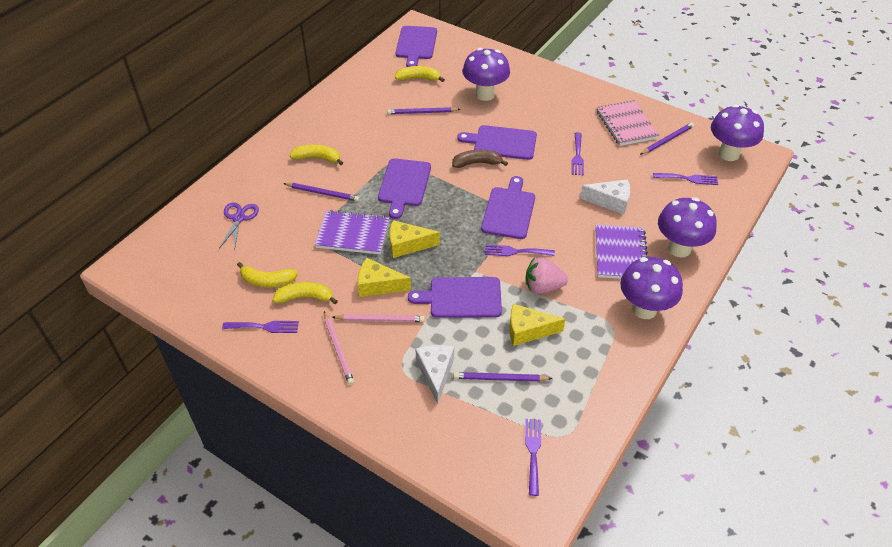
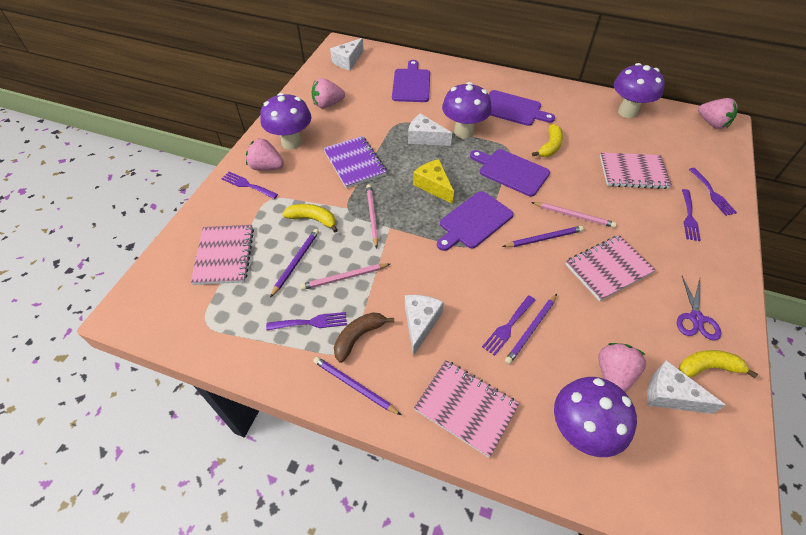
pink notebook: 1 -> 4
pink pencil: 2 -> 3
pink strawberry: 1 -> 4
purple cutting board: 5 -> 4
purple notebook: 2 -> 1
white cheese: 2 -> 4
yellow banana: 4 -> 3
yellow cheese: 3 -> 1

